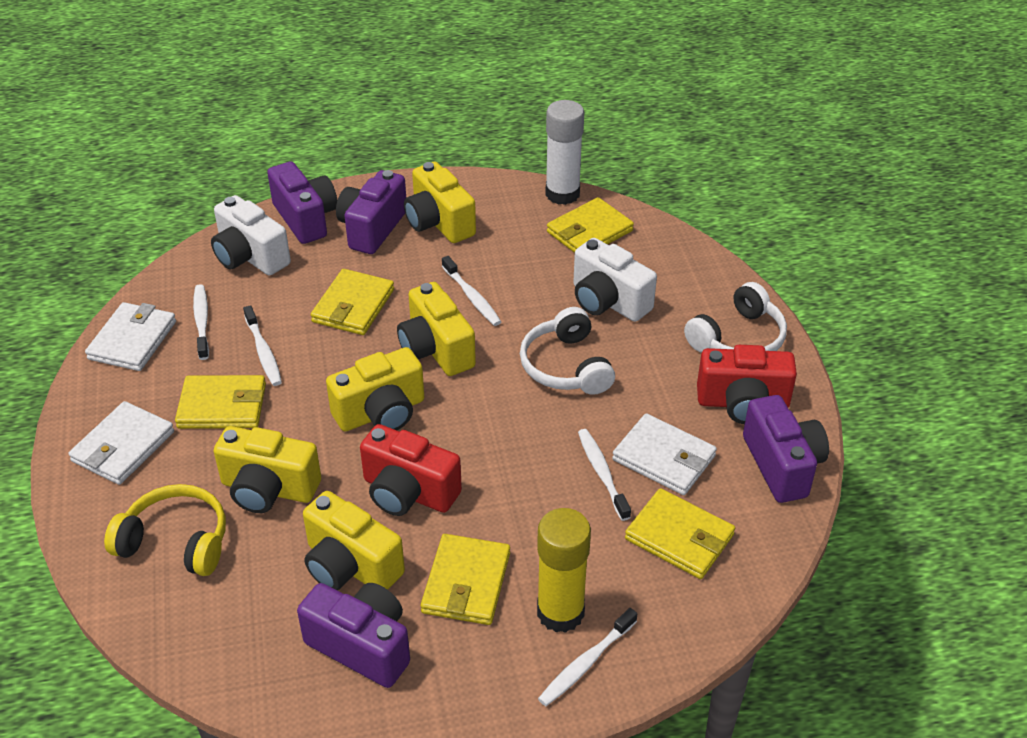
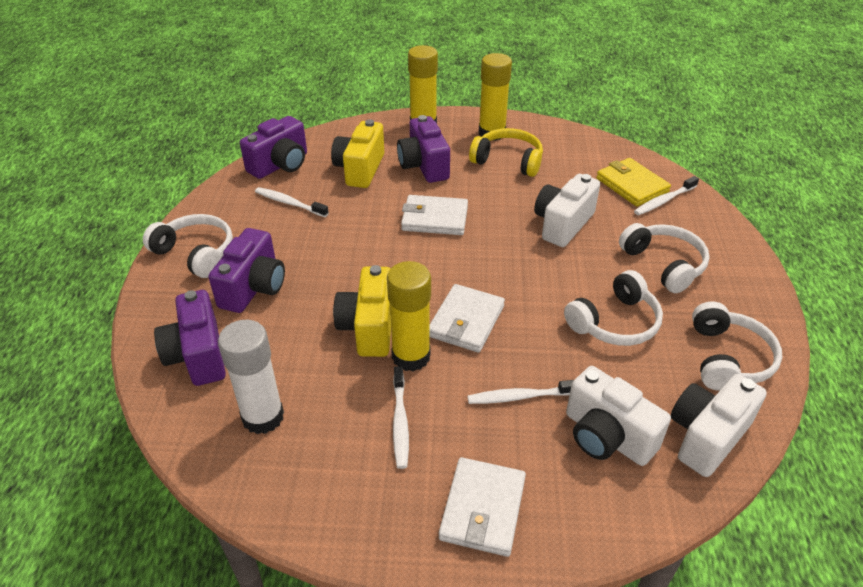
red camera: 2 -> 0
white camera: 2 -> 3
white headphones: 2 -> 4
white toothbrush: 5 -> 4
yellow camera: 5 -> 2
yellow glue stick: 1 -> 3
yellow wallet: 5 -> 1

